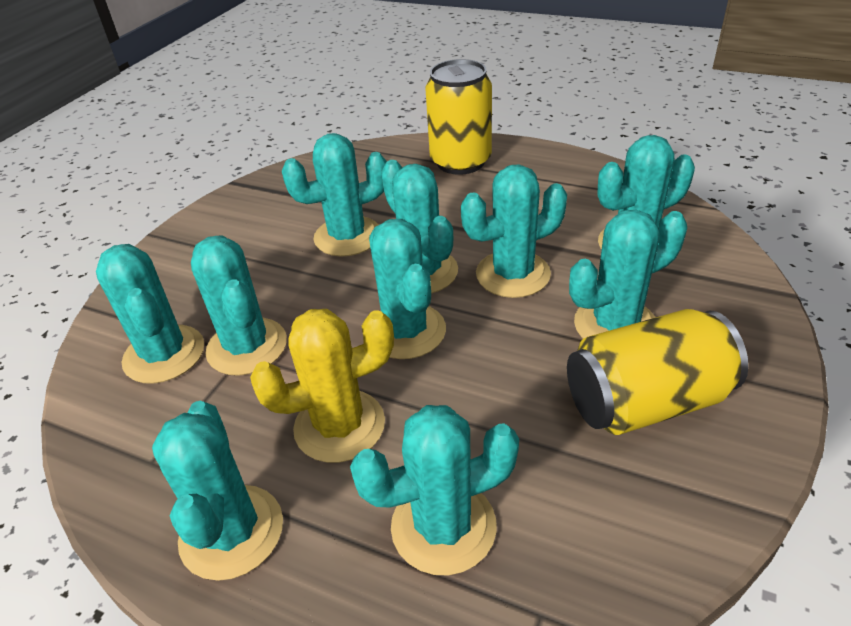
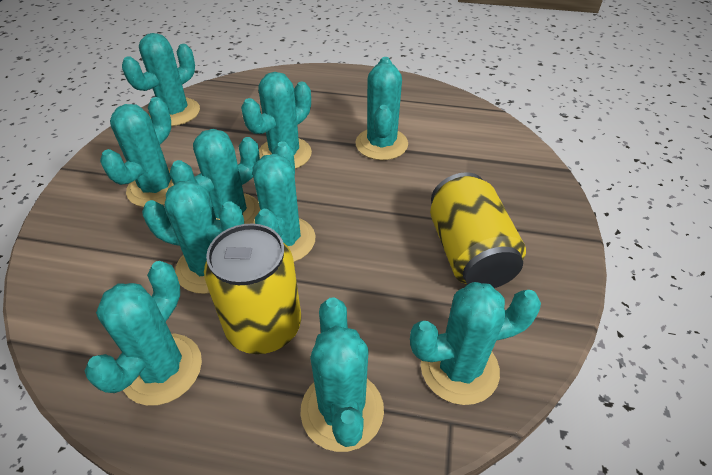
yellow cactus: 1 -> 0

